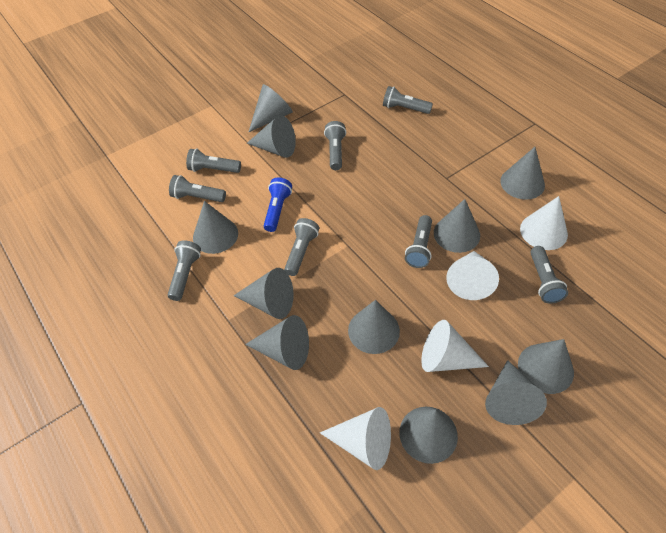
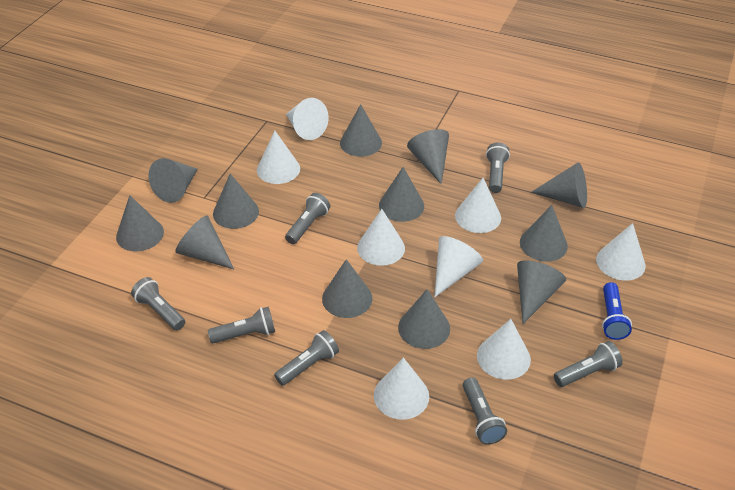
grey cone: 11 -> 12
grey flashlight: 8 -> 7
white cone: 4 -> 8

